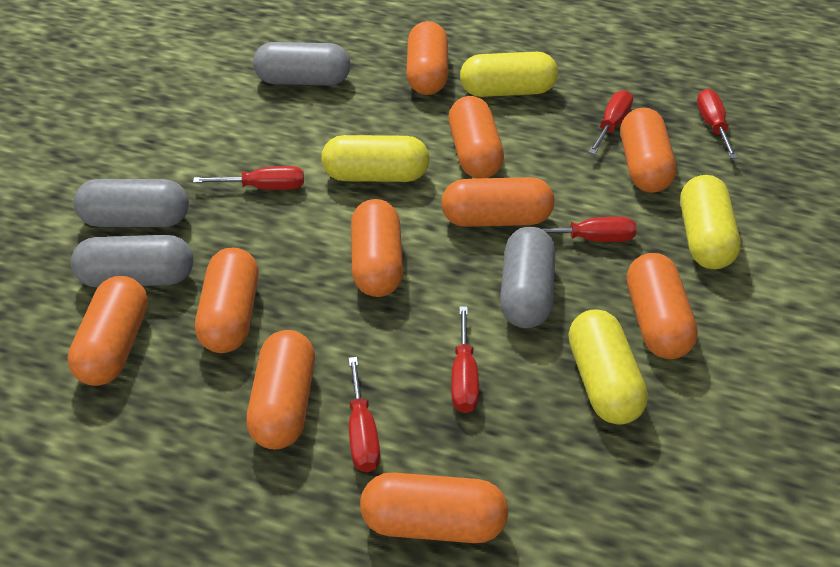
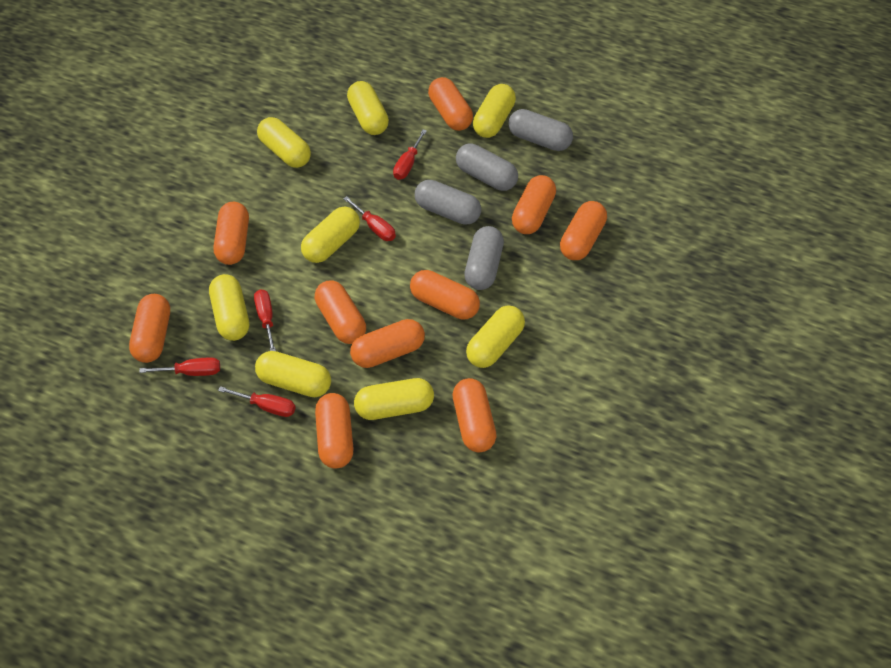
red screwdriver: 6 -> 5
yellow capsule: 4 -> 8

